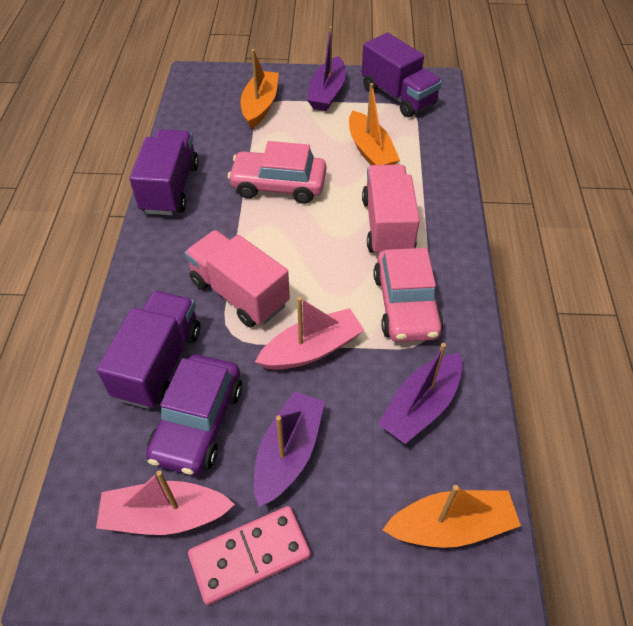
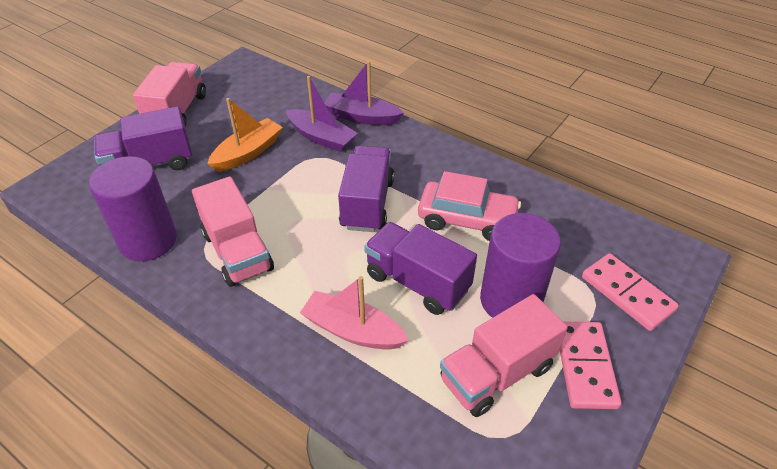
orange boat: 3 -> 1
pink boat: 2 -> 1
pink car: 2 -> 1
pink domino: 1 -> 2
pink truck: 2 -> 3
purple boat: 3 -> 2
purple car: 1 -> 0
purple cylinder: 0 -> 2

